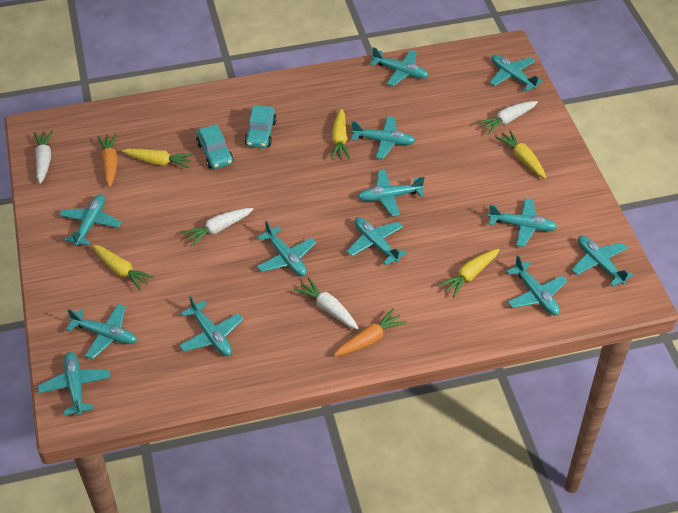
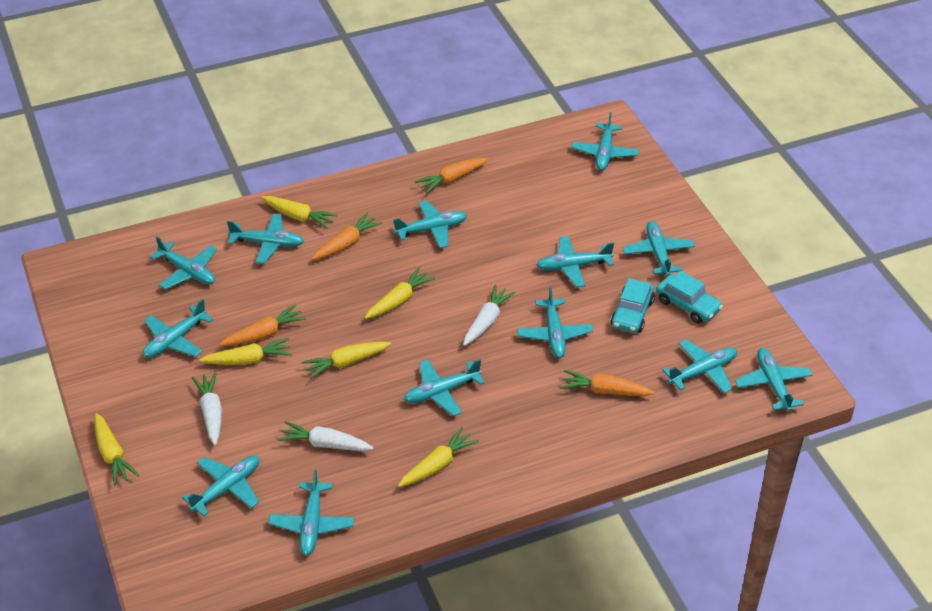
orange carrot: 2 -> 4
white carrot: 4 -> 3
yellow carrot: 5 -> 6

